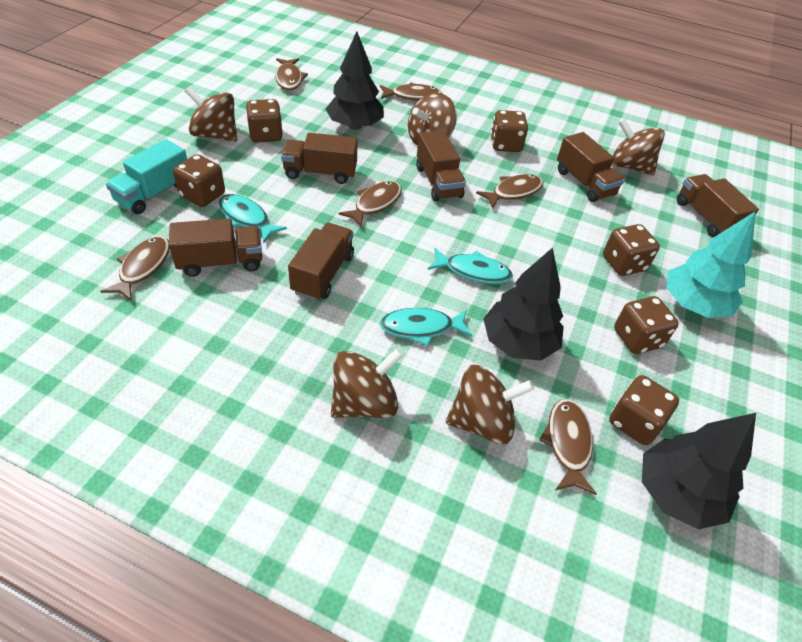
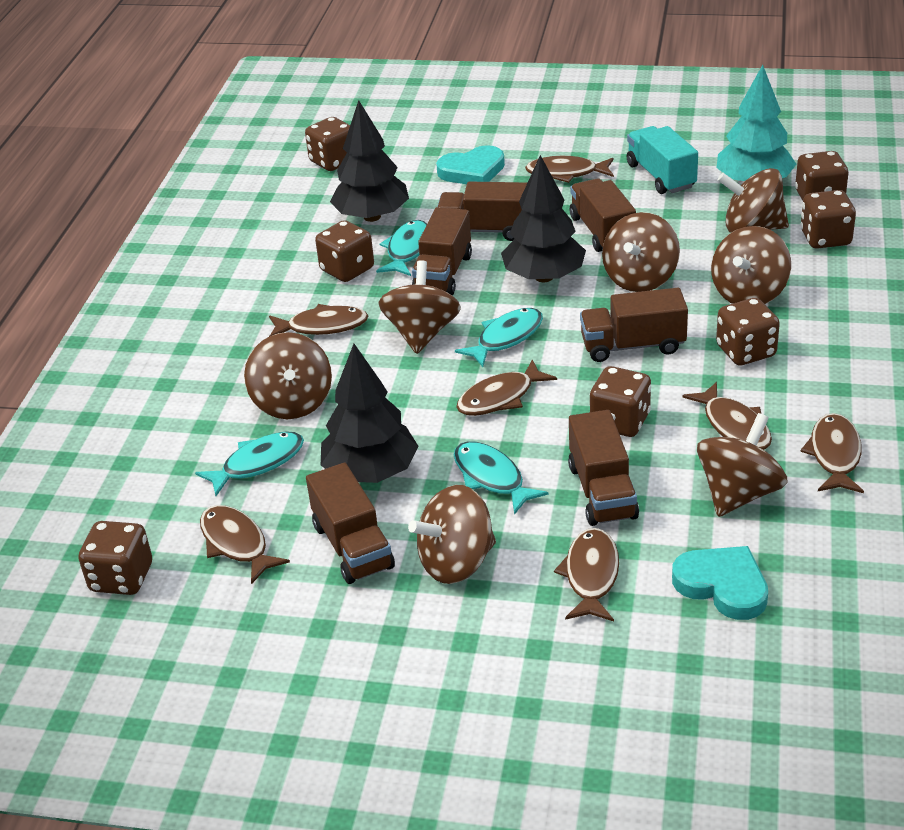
brown dice: 6 -> 7
brown fish: 6 -> 7
brown spinning top: 5 -> 7
turquoise fish: 3 -> 4
turquoise heart: 0 -> 2

